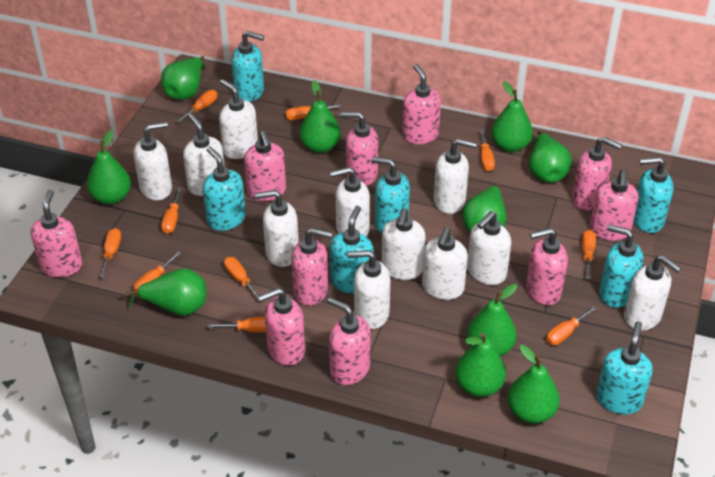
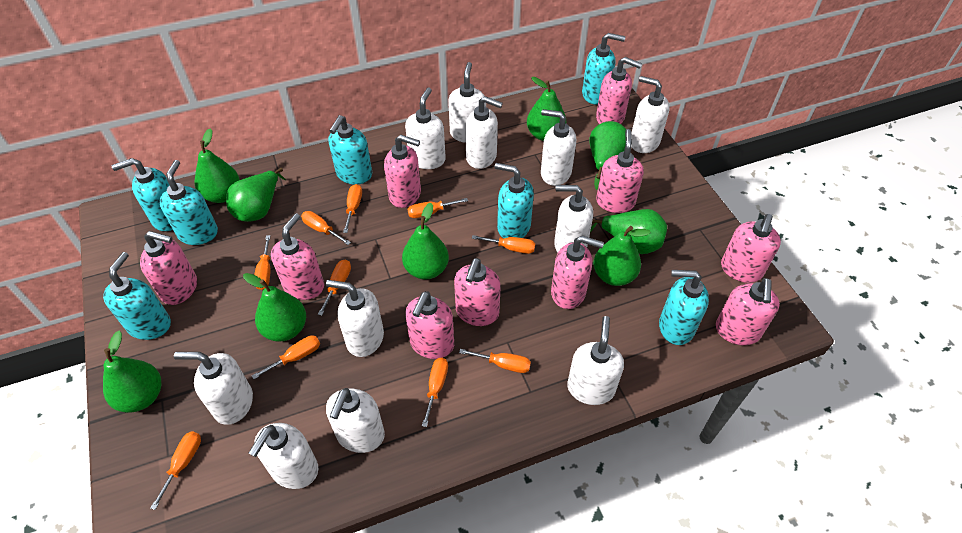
green pear: 10 -> 9

